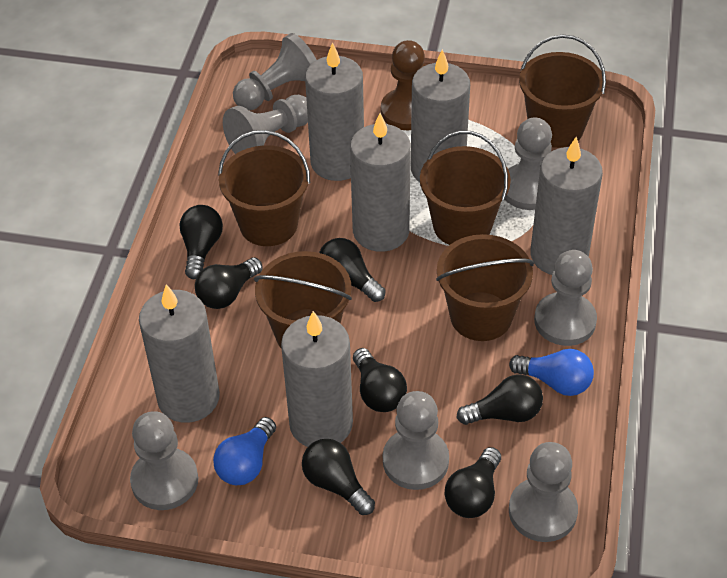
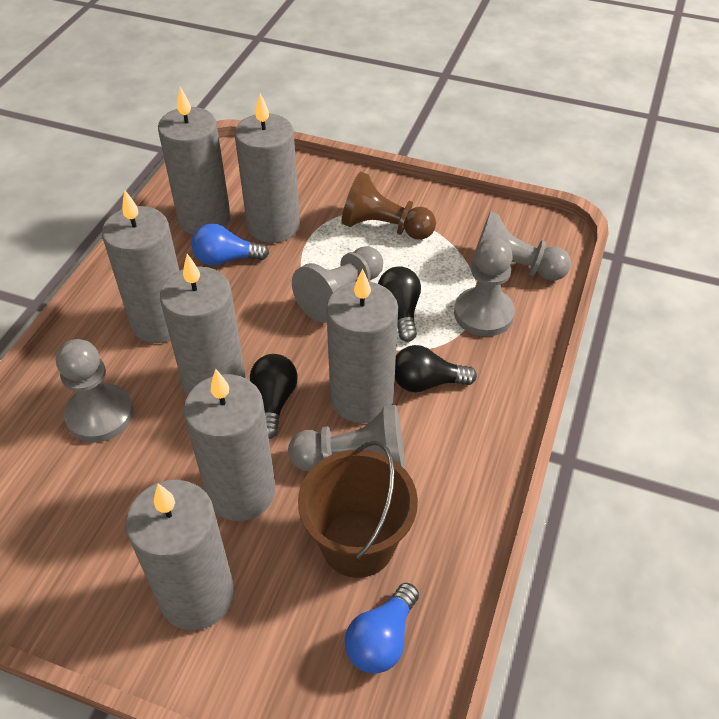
black light bulb: 7 -> 3
brown bucket: 5 -> 1
grey candle: 6 -> 7
grey pawn: 7 -> 5

